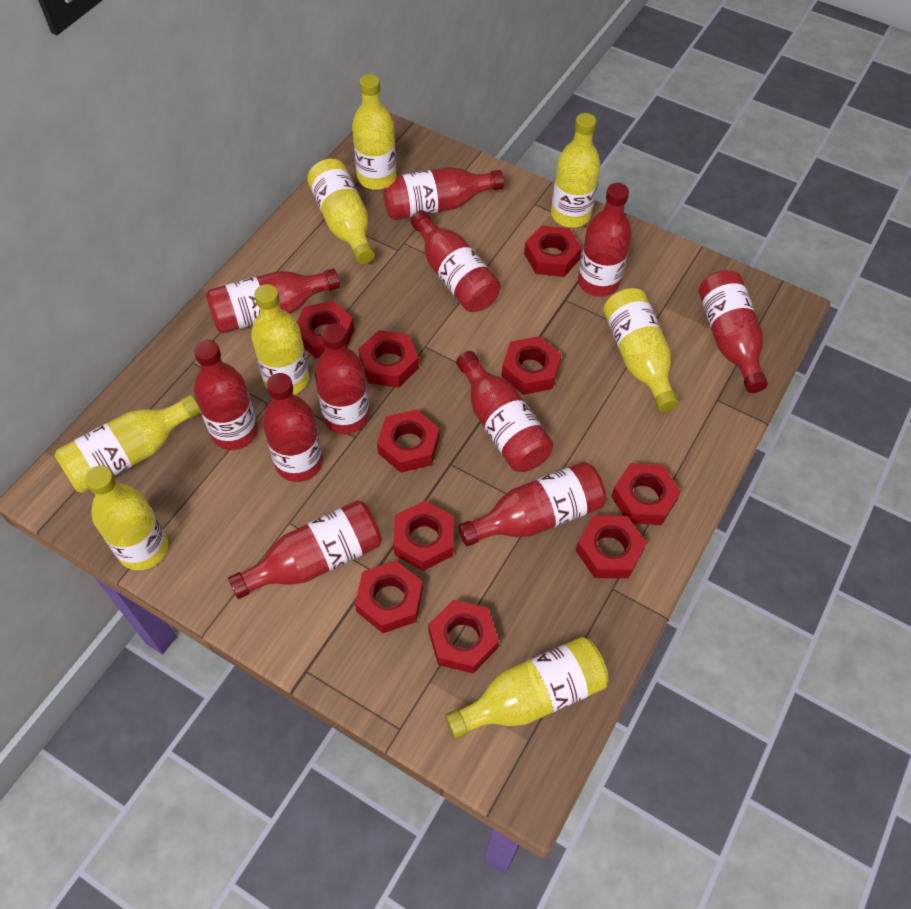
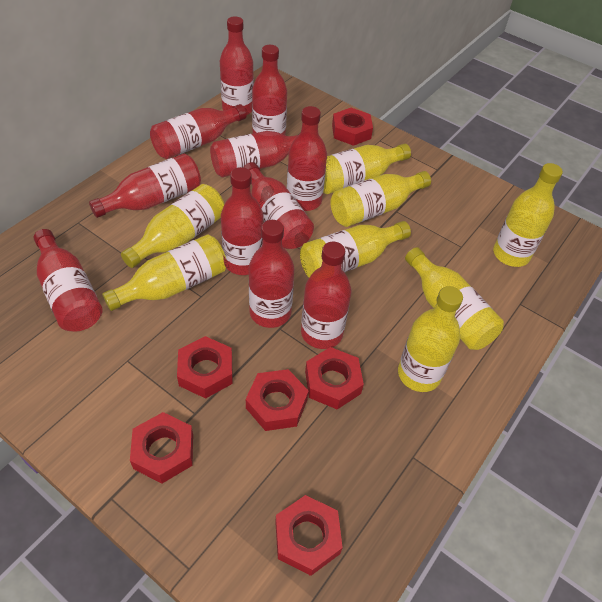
red nut: 10 -> 6

